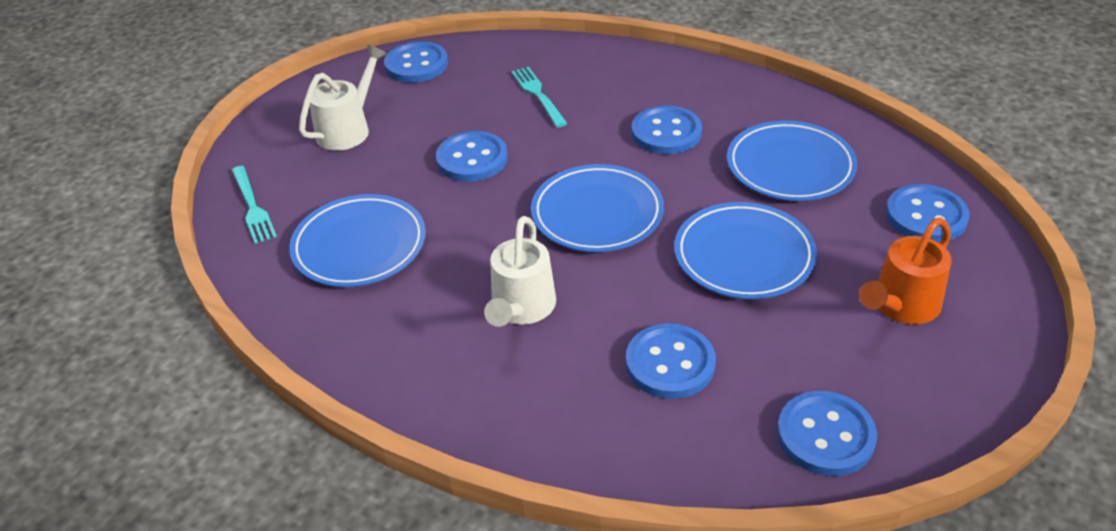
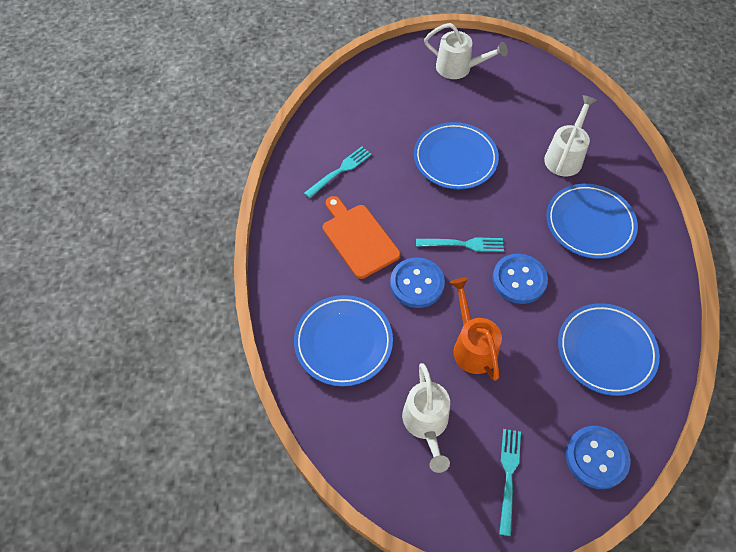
blue button: 6 -> 3
orange cutting board: 0 -> 1
turquoise fork: 2 -> 3
white watering can: 2 -> 3

